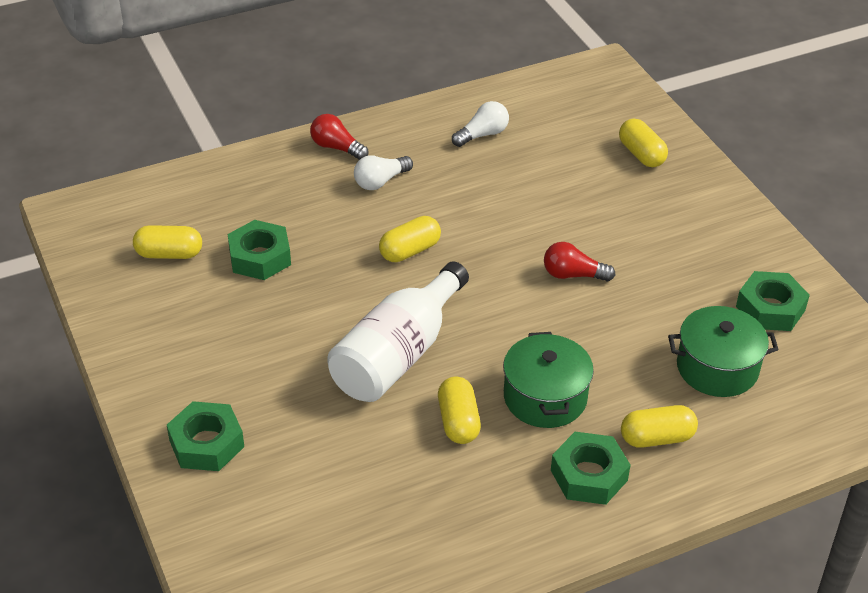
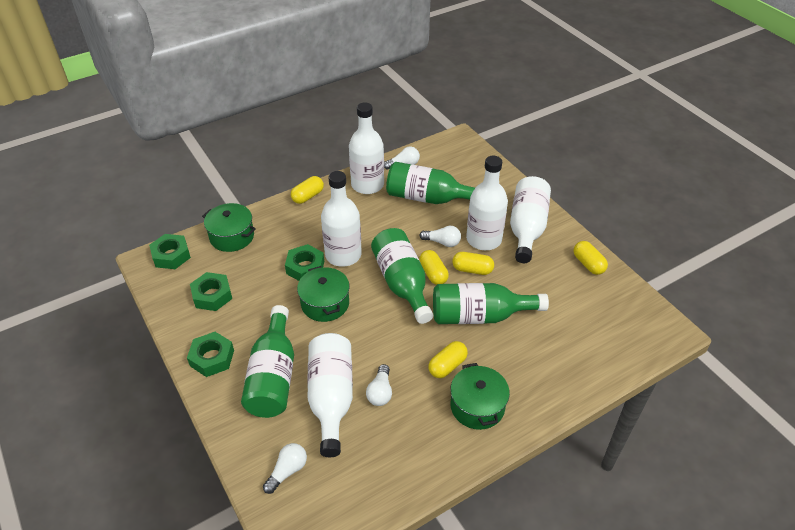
green bottle: 0 -> 4
green pot: 2 -> 3
red light bulb: 2 -> 0
white bottle: 1 -> 5
white light bulb: 2 -> 4

